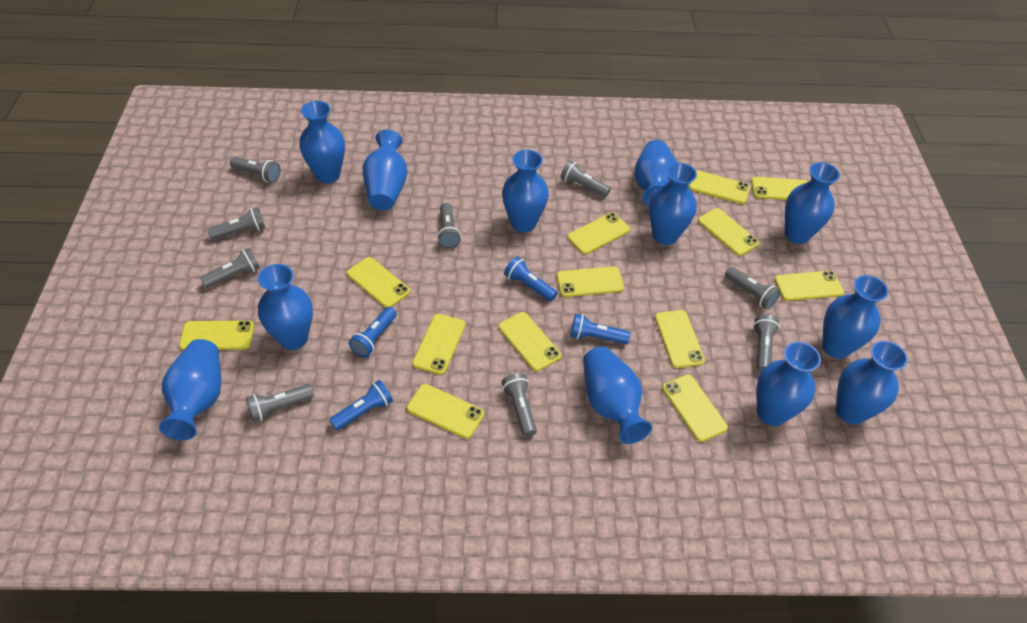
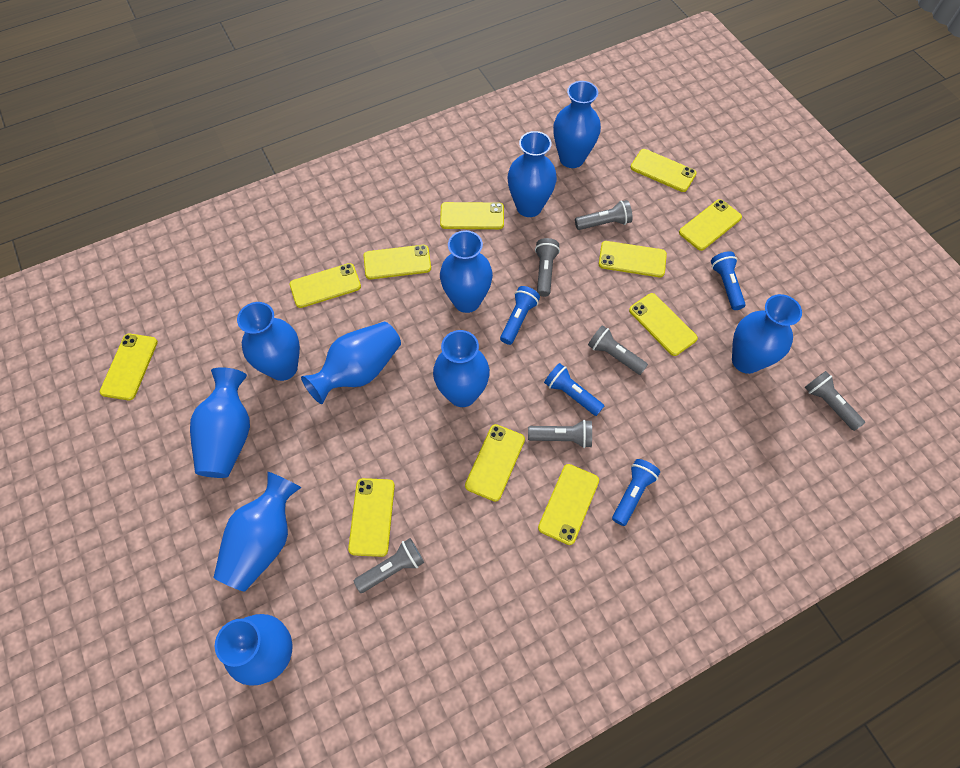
blue vase: 12 -> 10
grey flashlight: 9 -> 6
yellow phone: 13 -> 11

